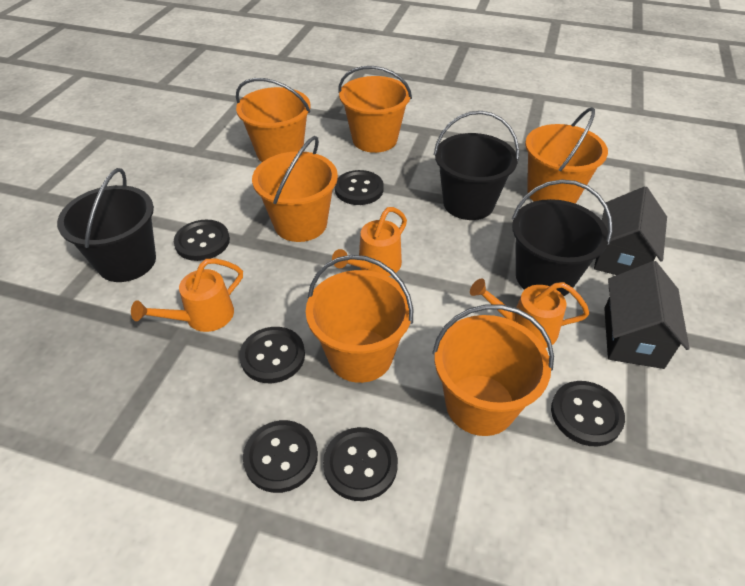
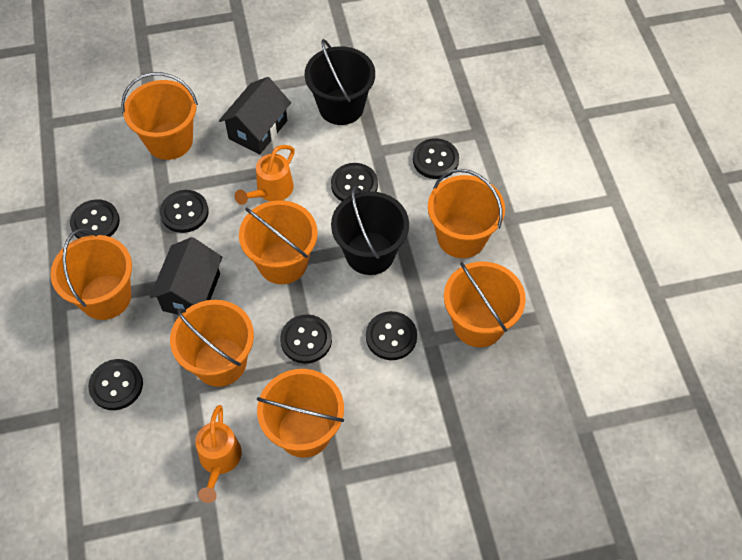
black bucket: 3 -> 2
black button: 6 -> 7
orange bucket: 6 -> 7
orange watering can: 3 -> 2

